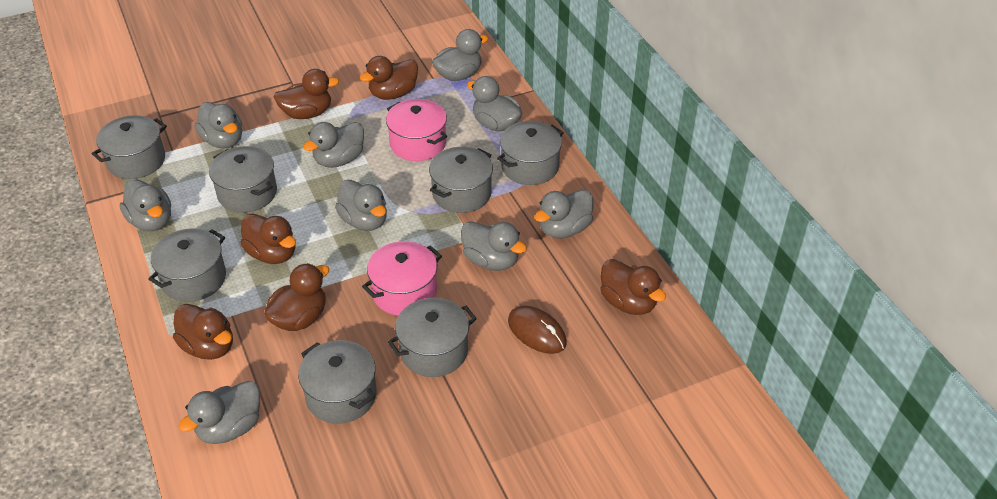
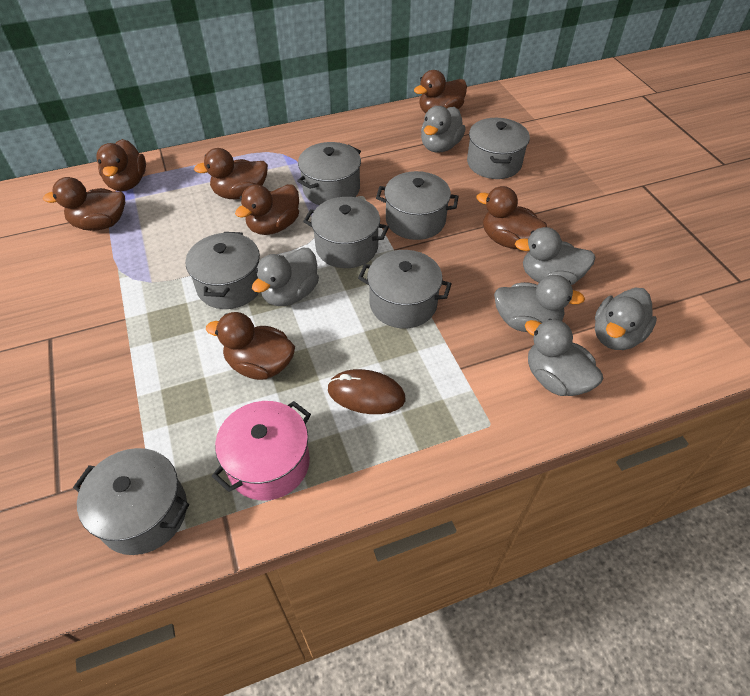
brown duck: 6 -> 7
grey duck: 9 -> 6
pink pot: 2 -> 1

